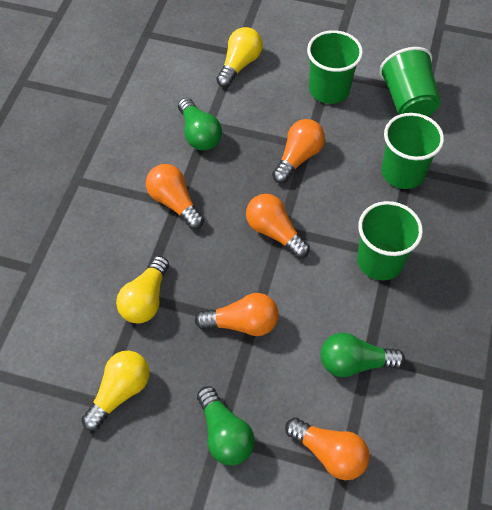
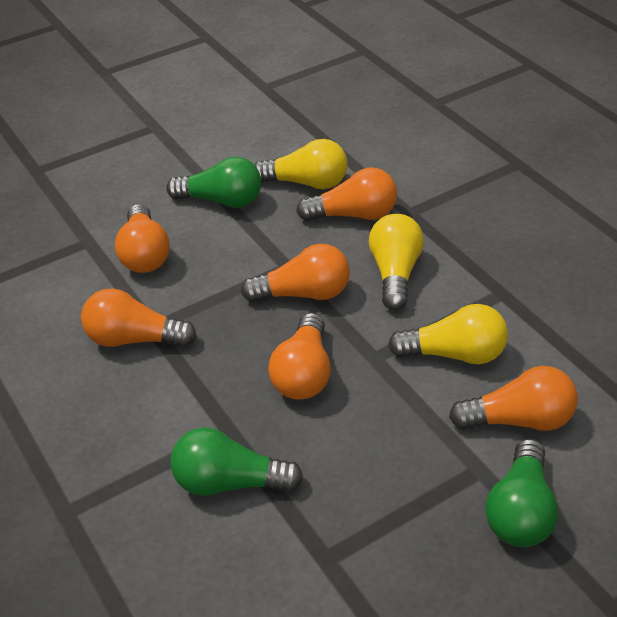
green cup: 4 -> 0
orange light bulb: 5 -> 6

